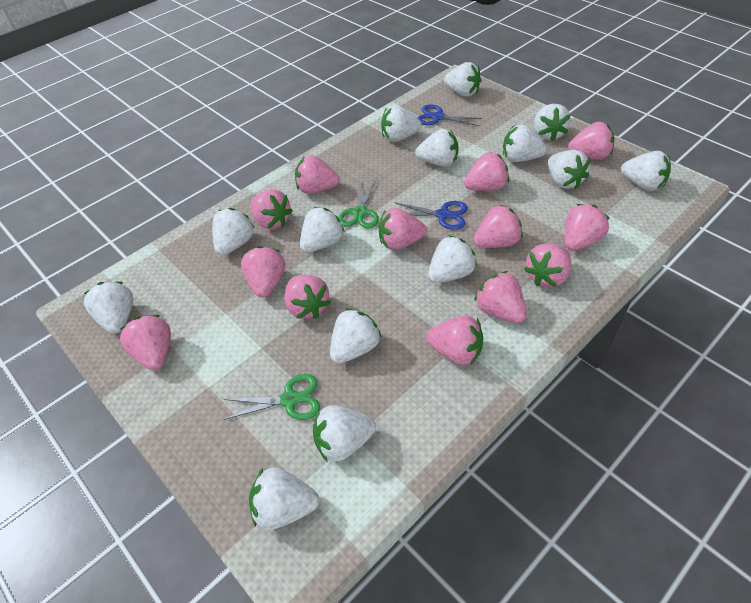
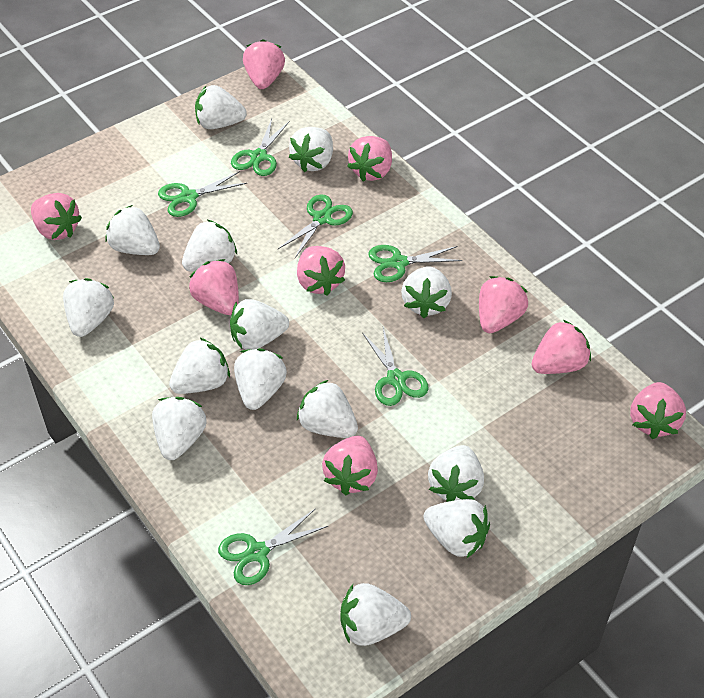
blue scissors: 2 -> 0
green scissors: 2 -> 6
pink strawberry: 13 -> 9

